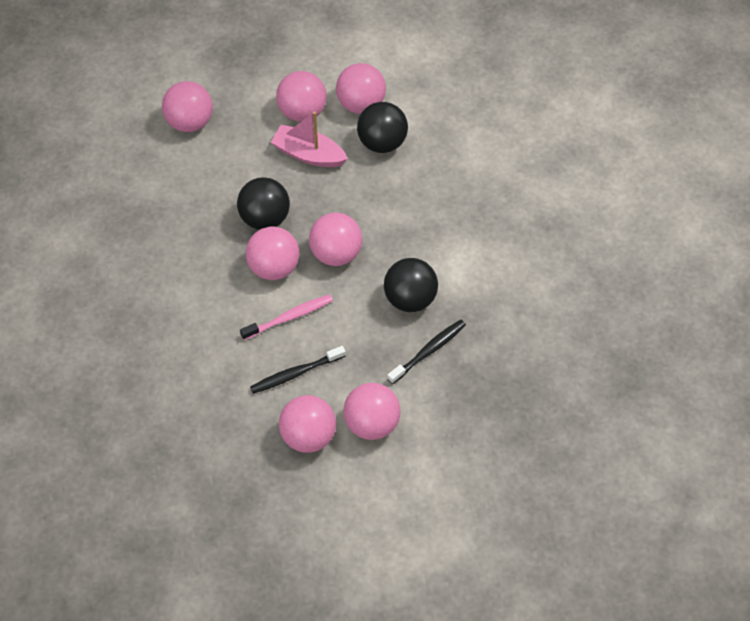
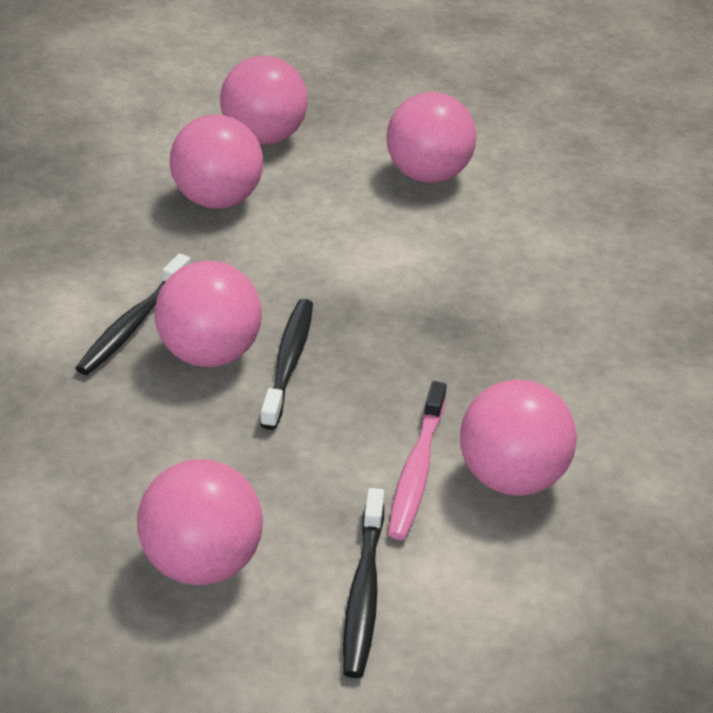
black ball: 3 -> 0
black toothbrush: 2 -> 3
pink ball: 7 -> 6
pink boat: 1 -> 0

